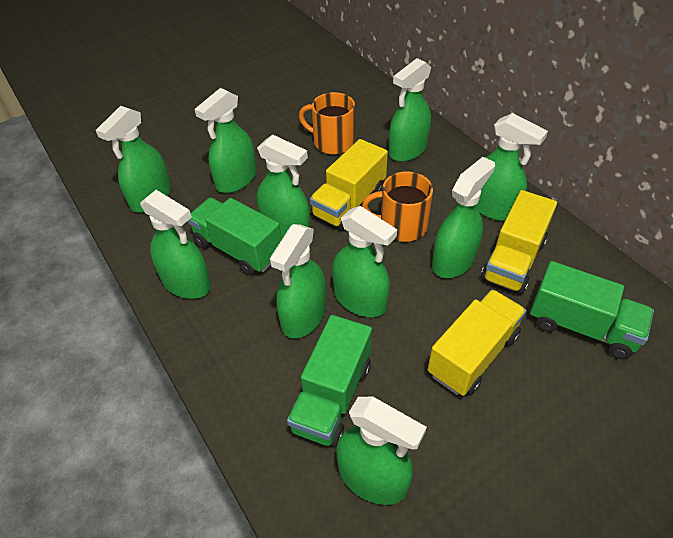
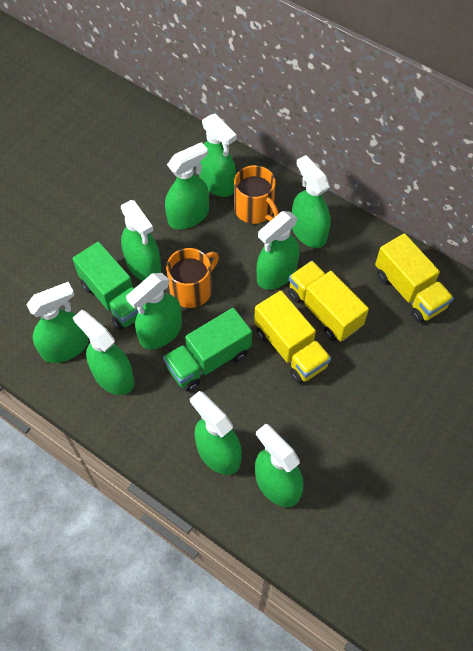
green truck: 3 -> 2

